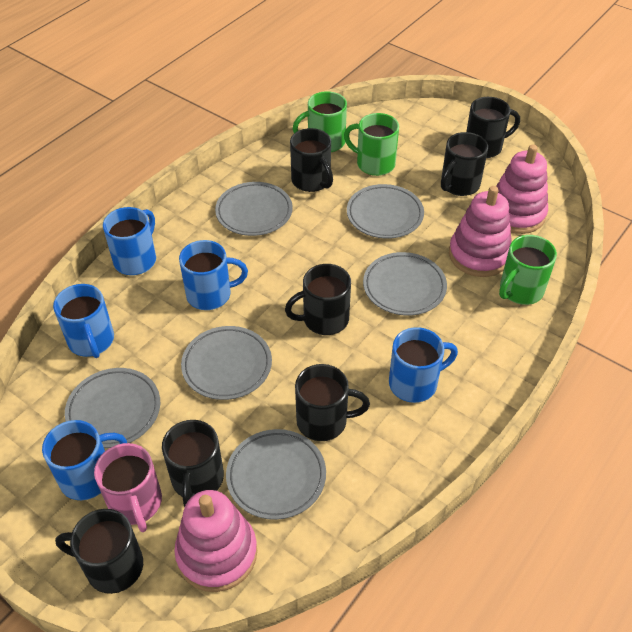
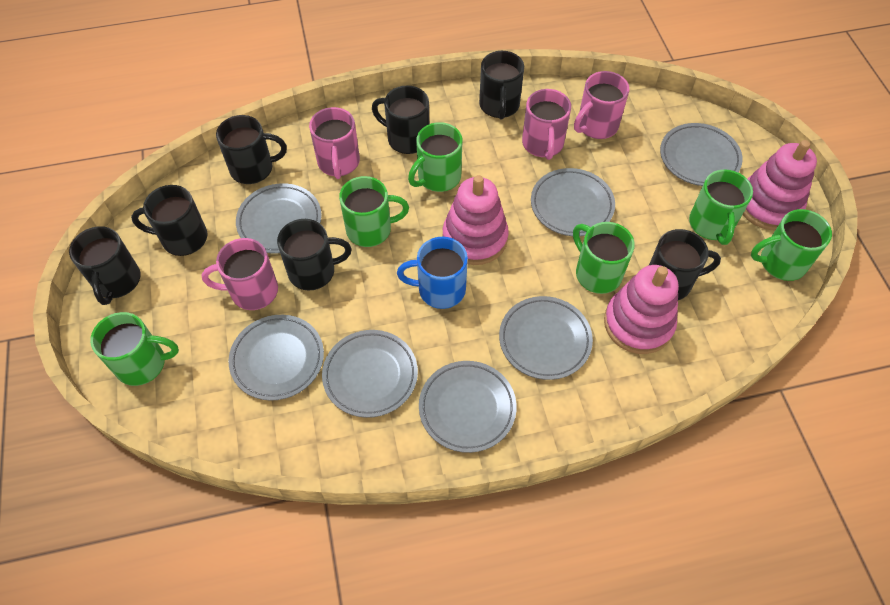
blue mug: 5 -> 1
green mug: 3 -> 6
grey plate: 6 -> 7
pink mug: 1 -> 4

